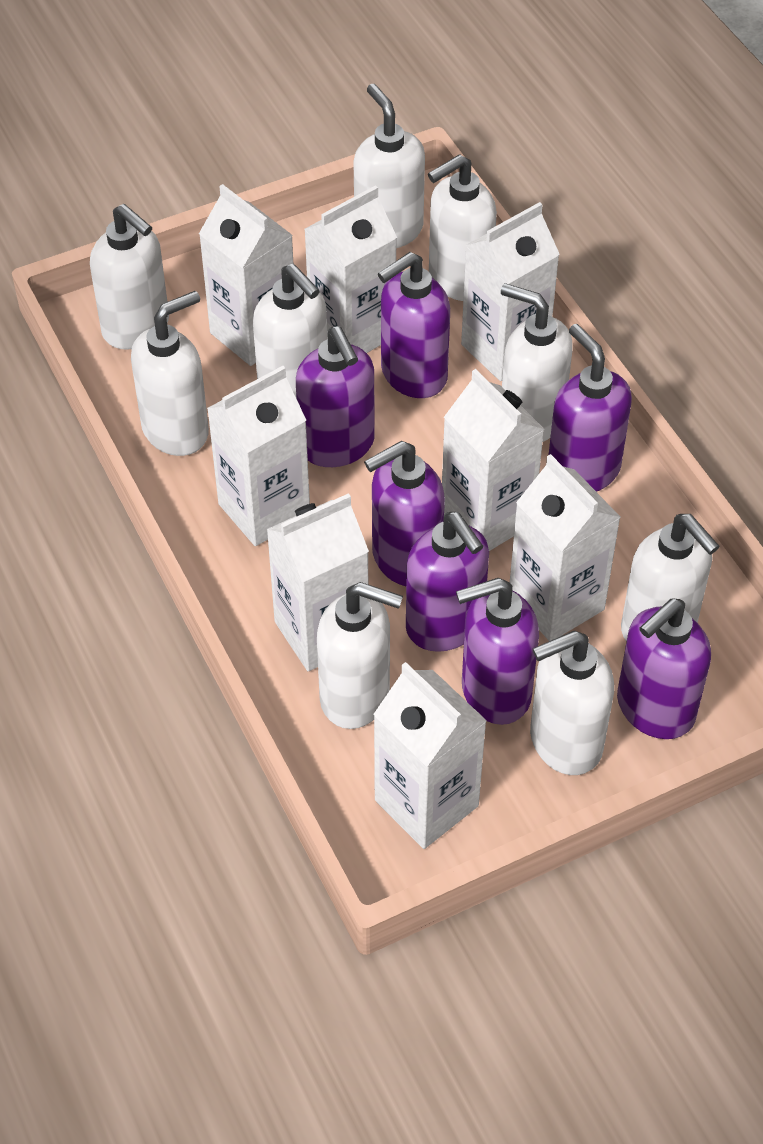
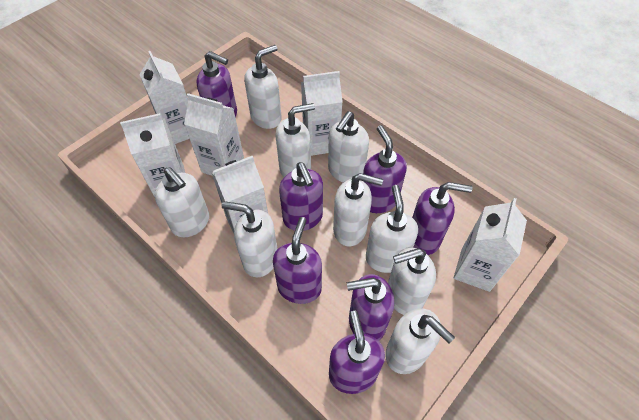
white carton: 8 -> 6

